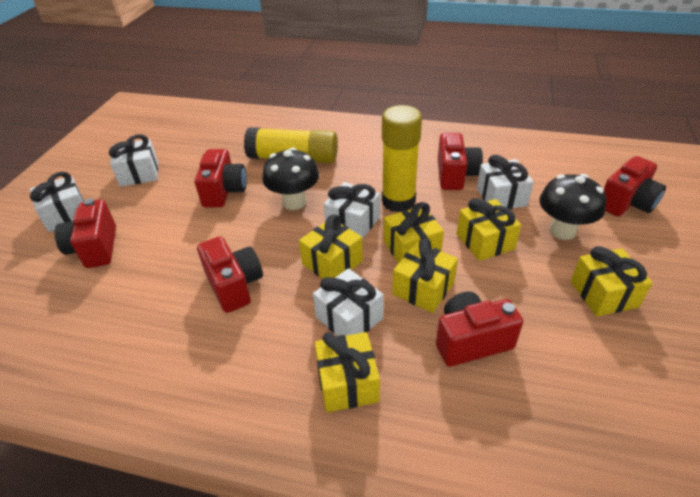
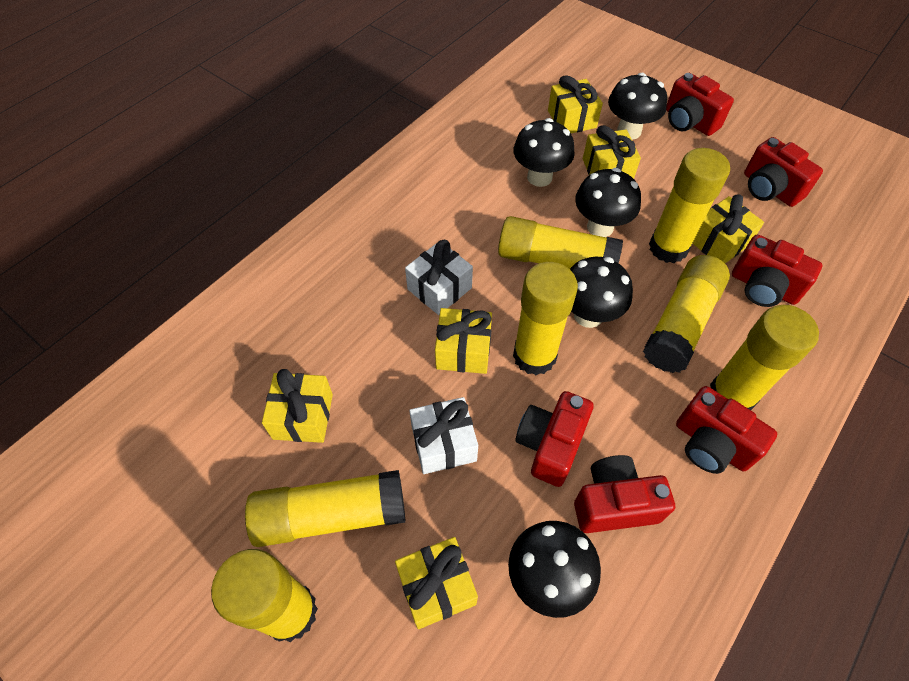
black mushroom: 2 -> 5
white gift: 5 -> 2
yellow glue stick: 2 -> 7

